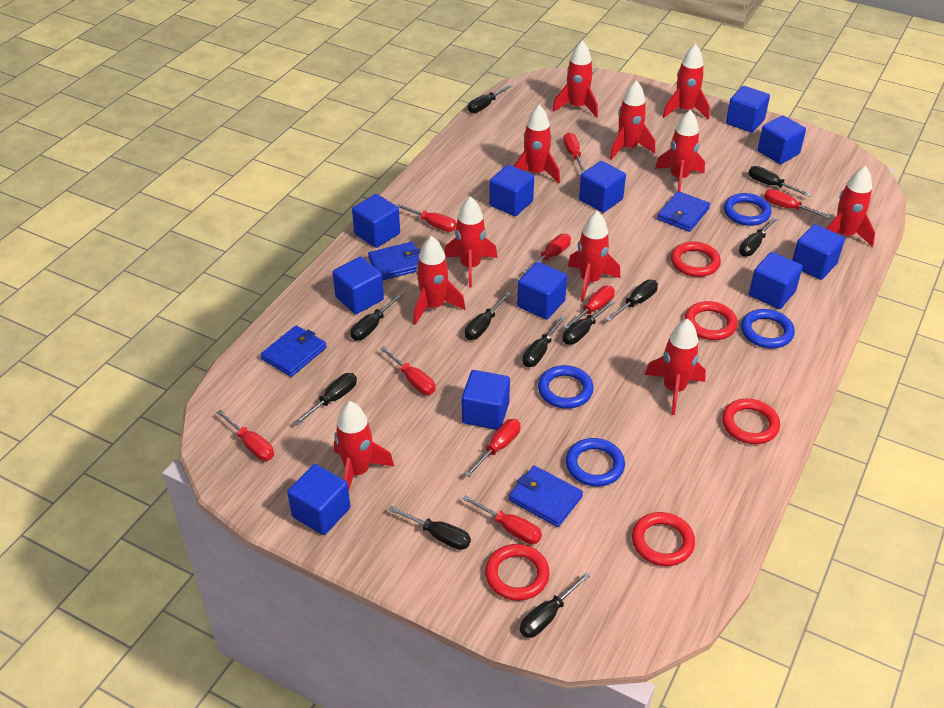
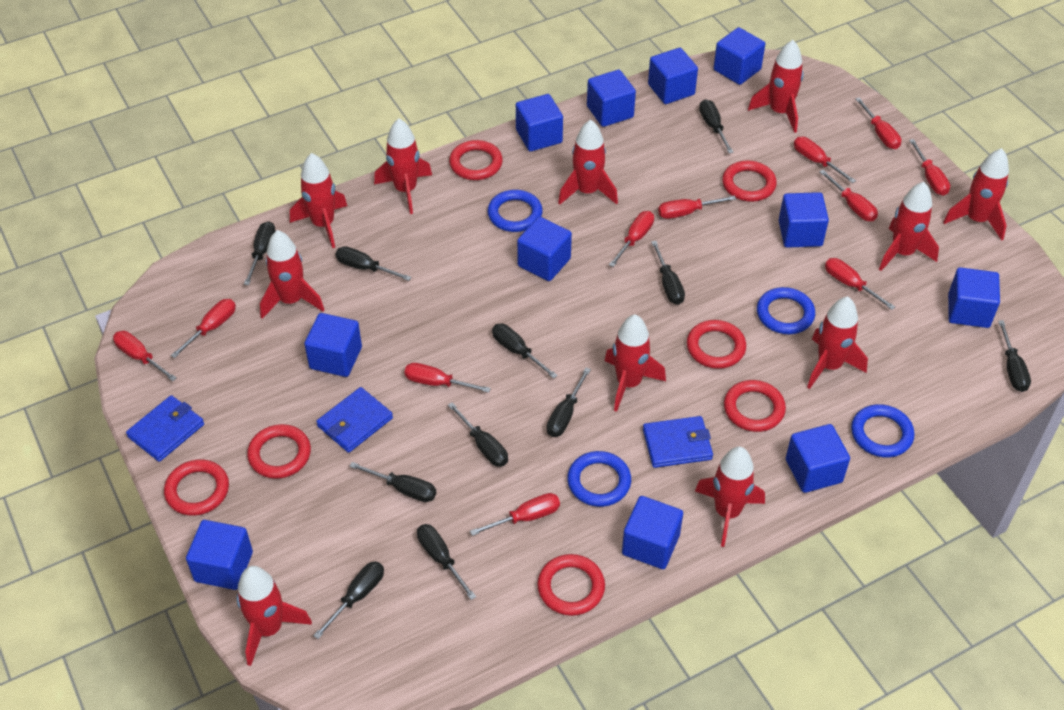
blue wallet: 4 -> 3
red ring: 5 -> 7
red screwdriver: 9 -> 11

